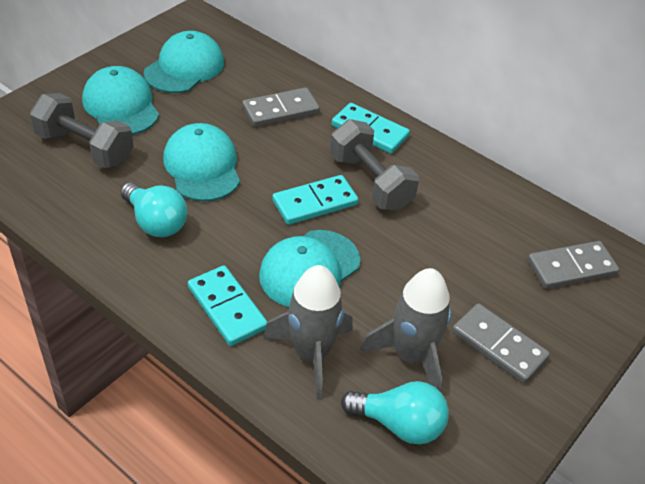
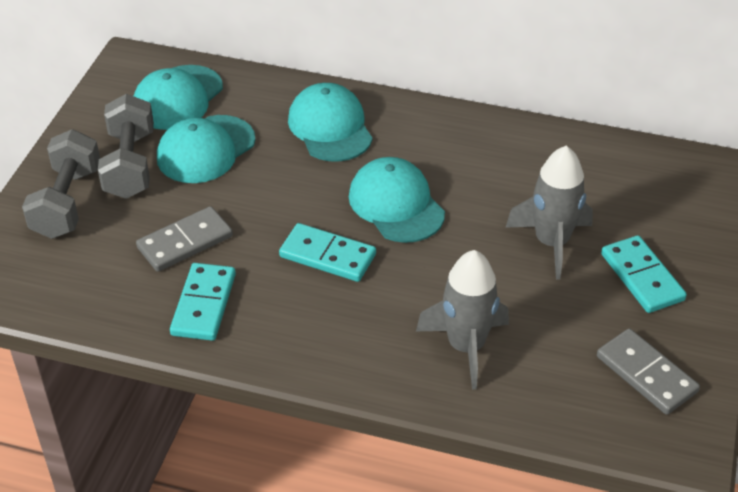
grey domino: 3 -> 2
turquoise light bulb: 2 -> 0

